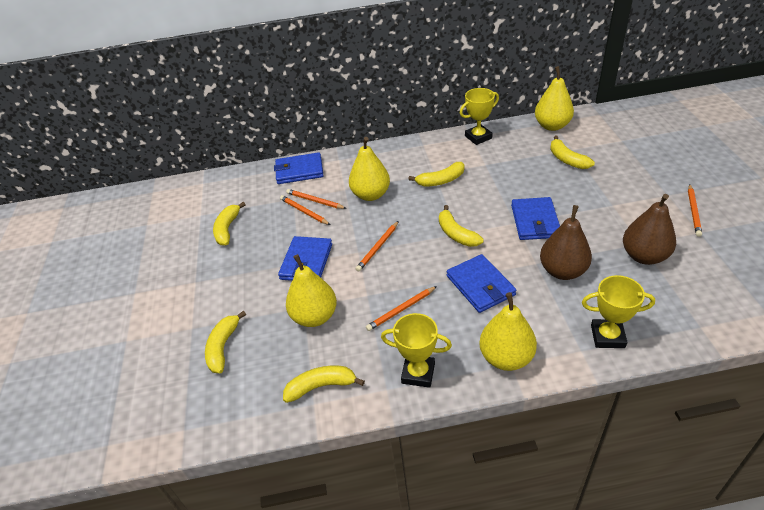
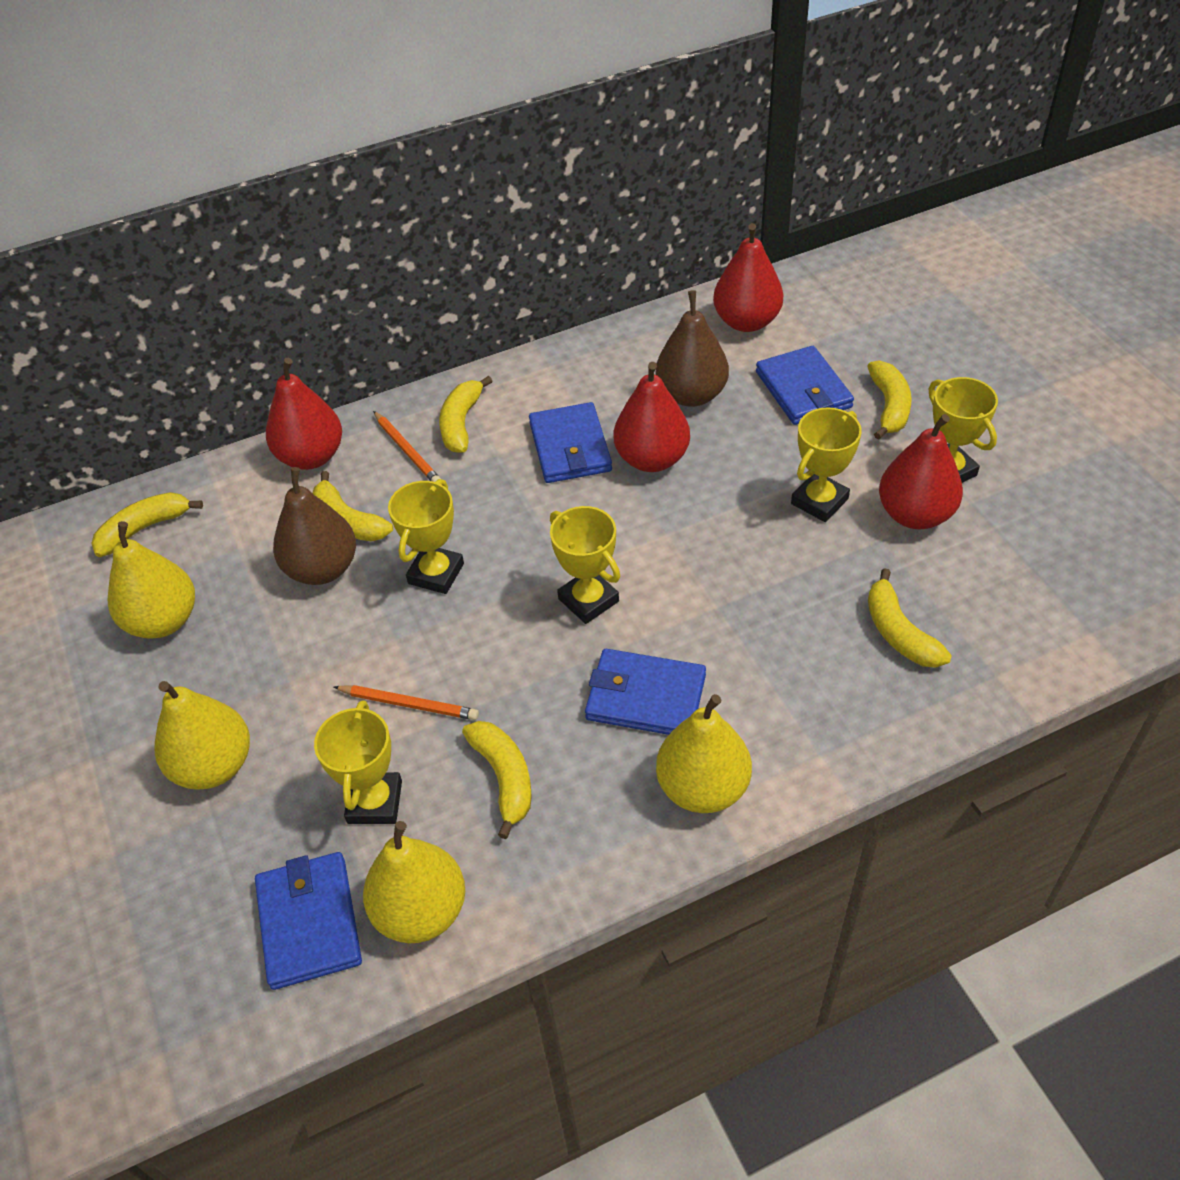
orange pencil: 5 -> 2
red pear: 0 -> 4
yellow trophy: 3 -> 5

